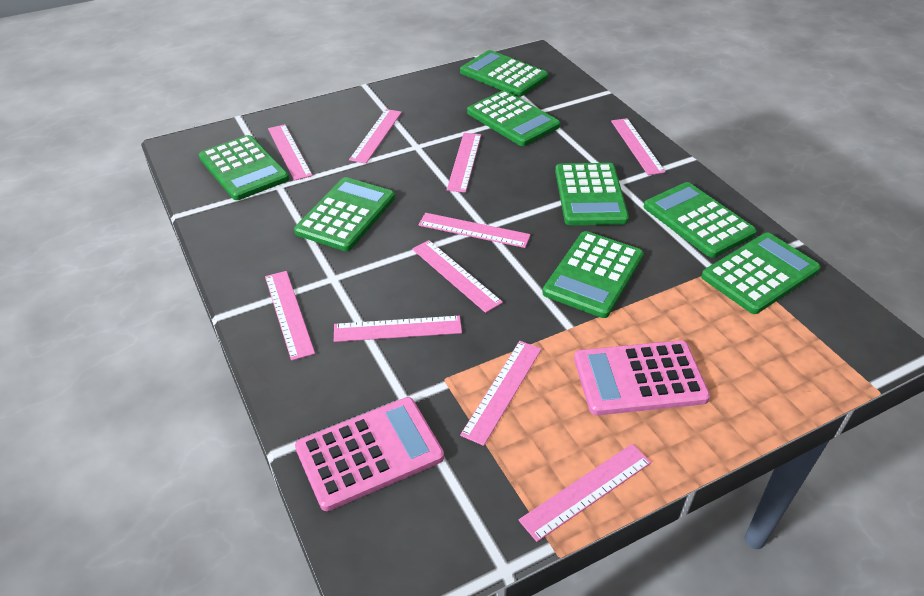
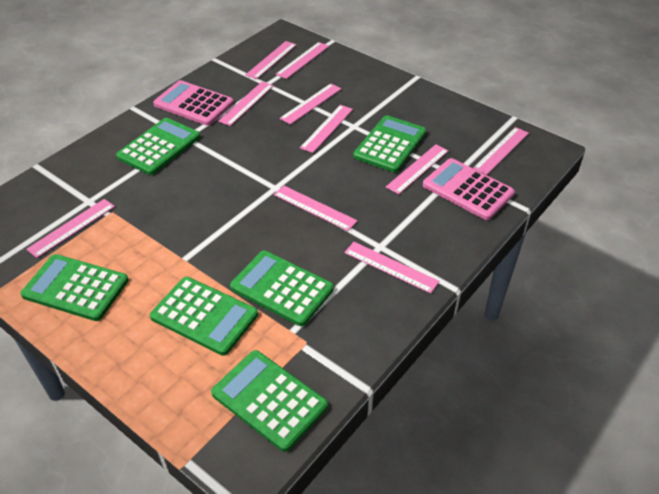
green calculator: 8 -> 6

